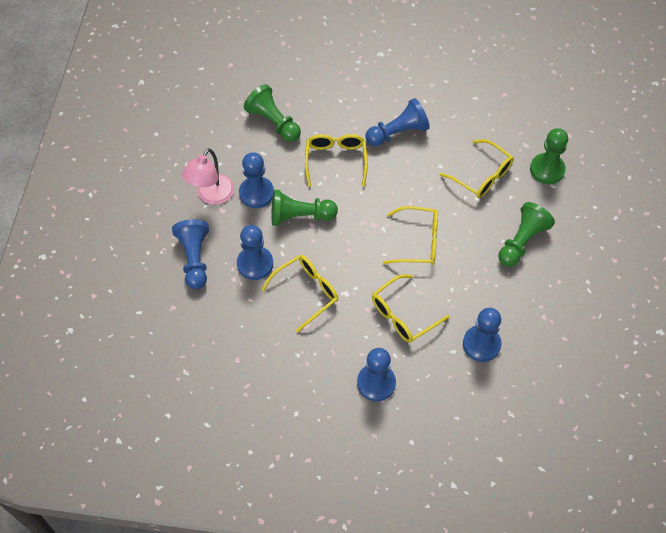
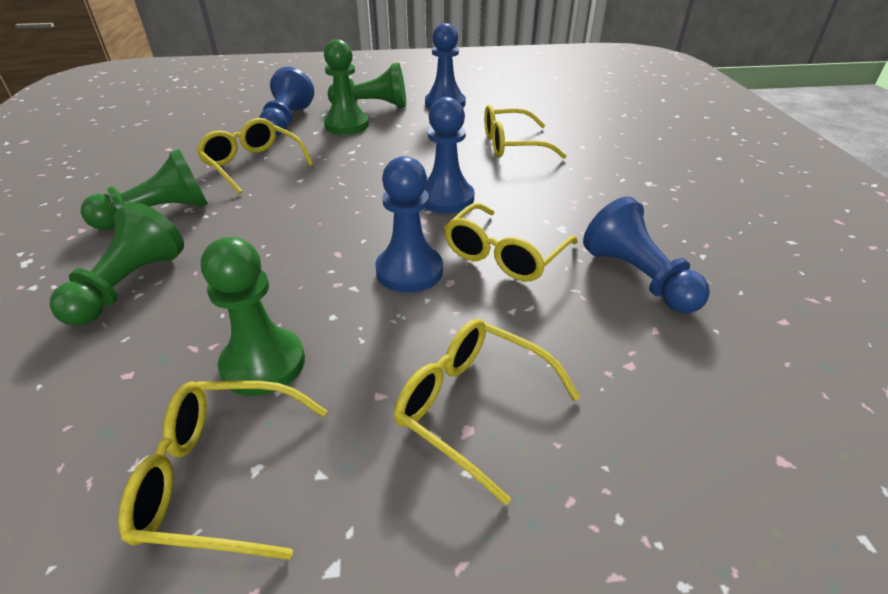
blue pawn: 6 -> 5
green pawn: 4 -> 5
pink lamp: 1 -> 0

